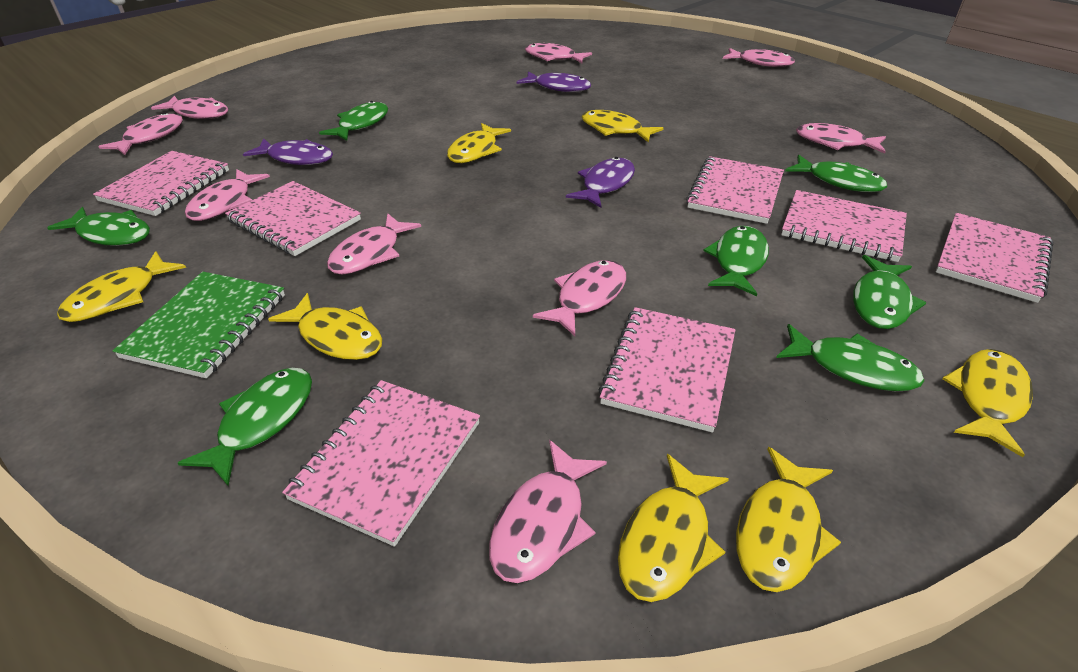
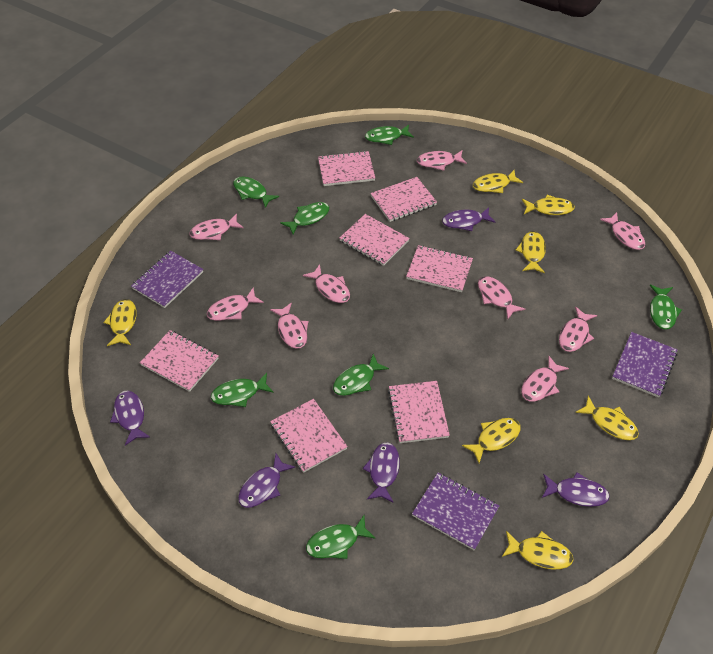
green notebook: 1 -> 0
purple fish: 3 -> 5
purple notebook: 0 -> 3

